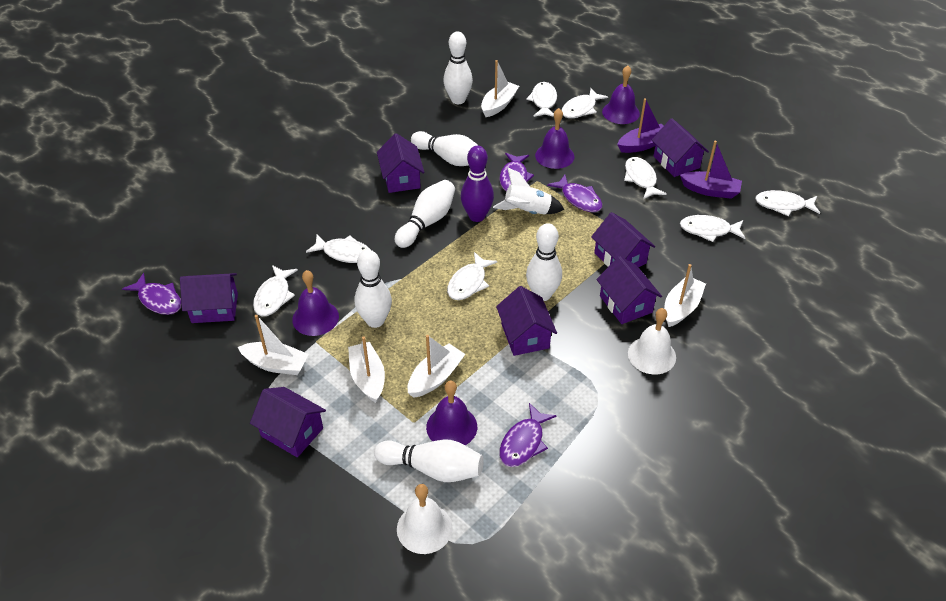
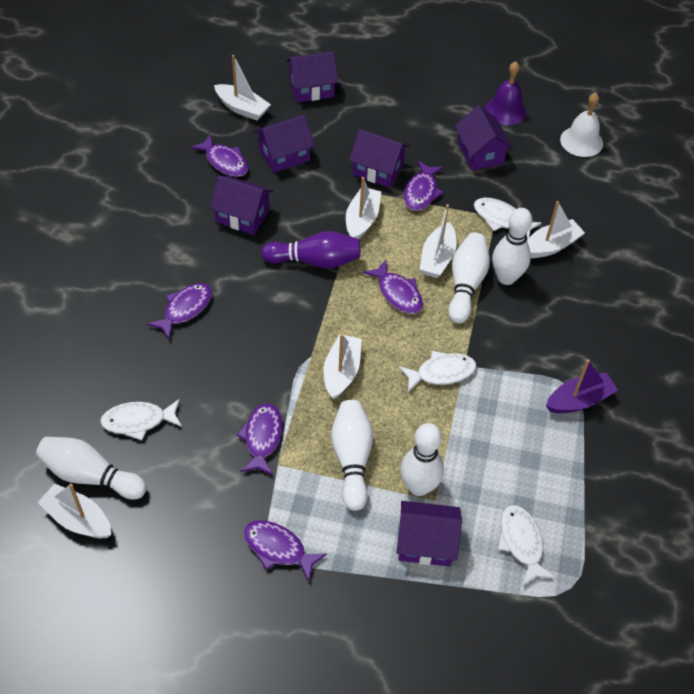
purple bell: 4 -> 1
purple boat: 2 -> 1
purple fish: 4 -> 6
purple house: 7 -> 6
white bell: 2 -> 1
white boat: 5 -> 6
white bowling pin: 6 -> 5
white fish: 8 -> 4
white rocket: 1 -> 0

